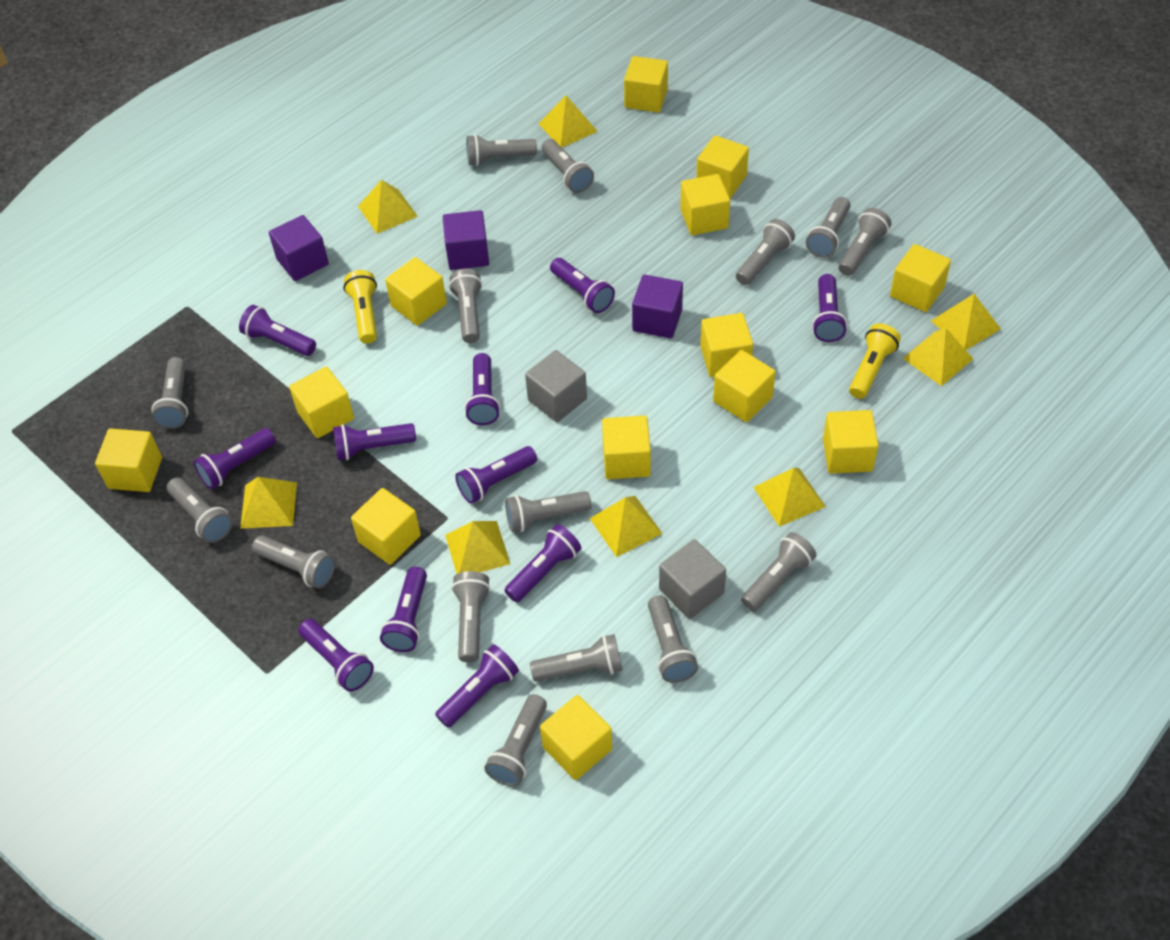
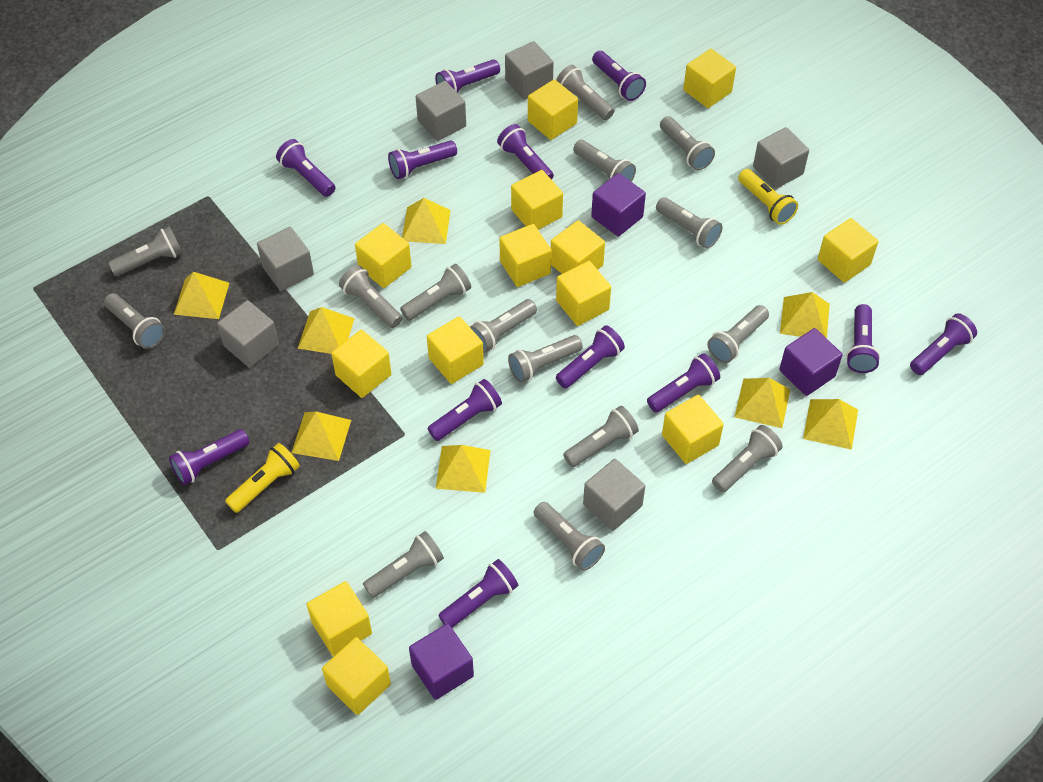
grey cube: 2 -> 6
purple flashlight: 11 -> 12

